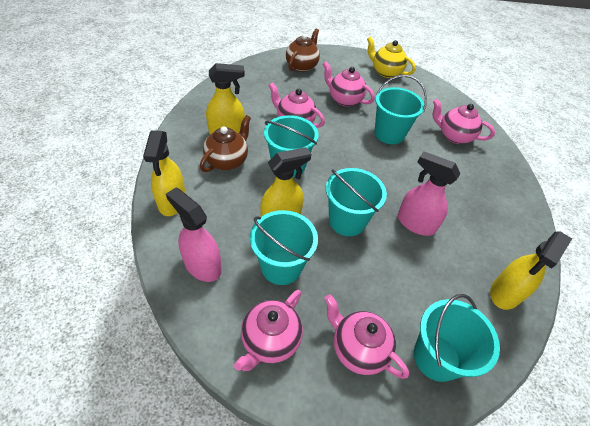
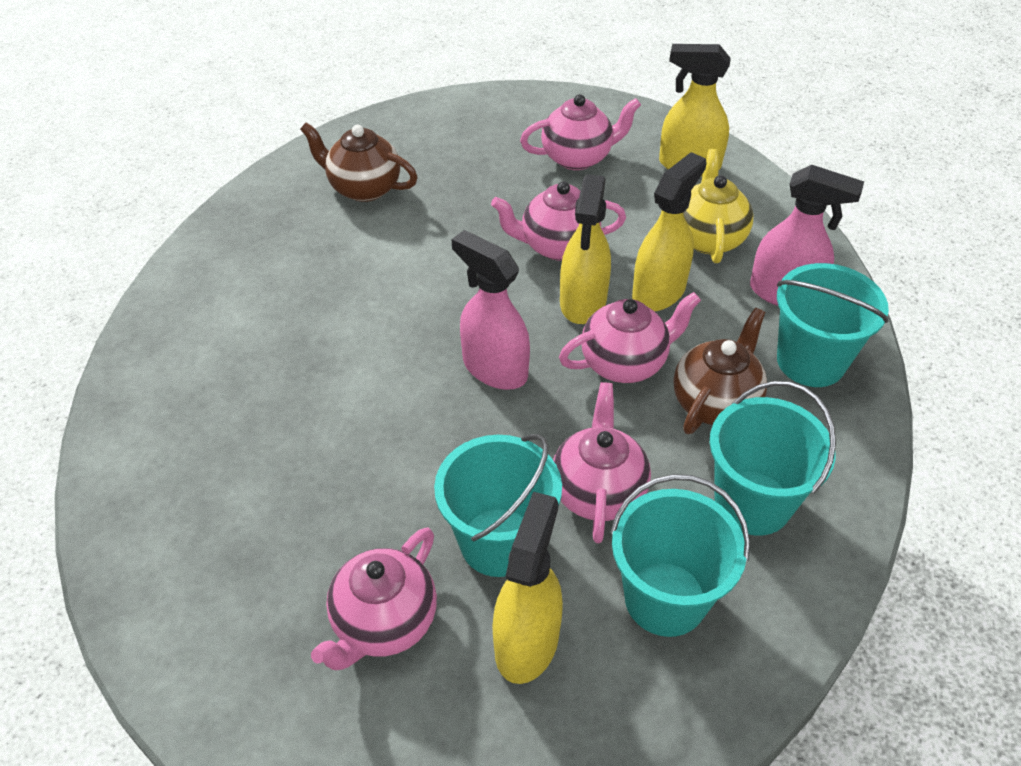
turquoise bucket: 5 -> 4

